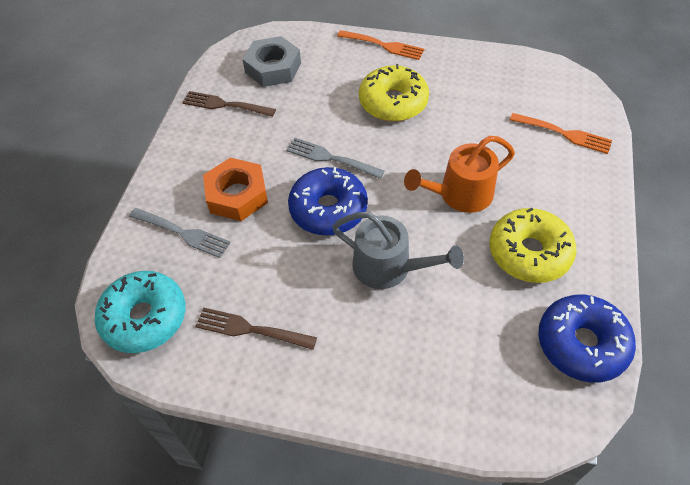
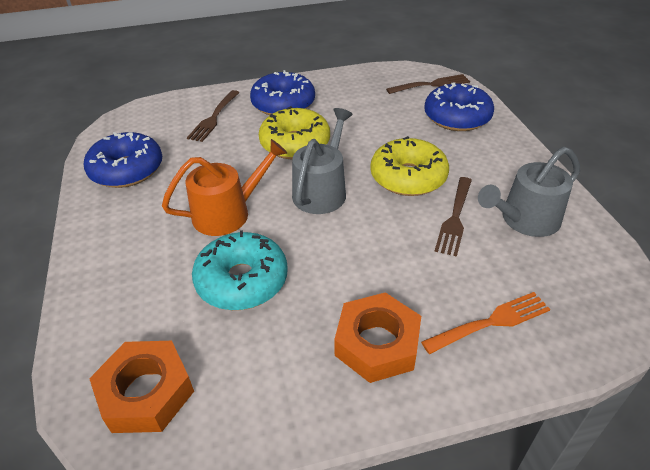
blue donut: 2 -> 3
brown fork: 2 -> 3
grey fork: 2 -> 0
grey nut: 1 -> 0
grey watering can: 1 -> 2
orange fork: 2 -> 1
orange nut: 1 -> 2

